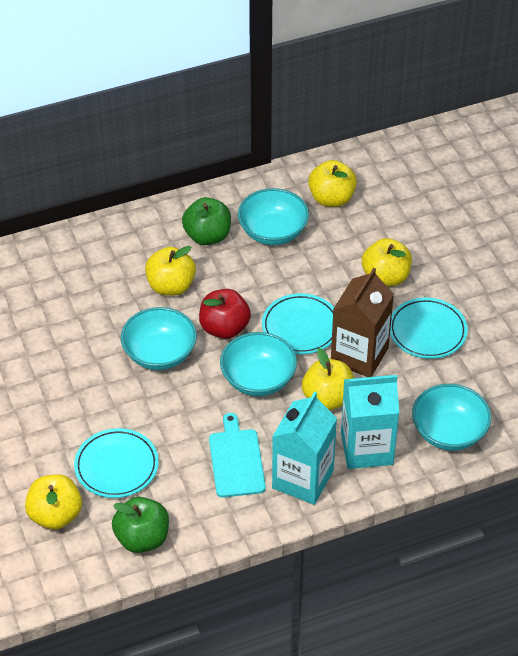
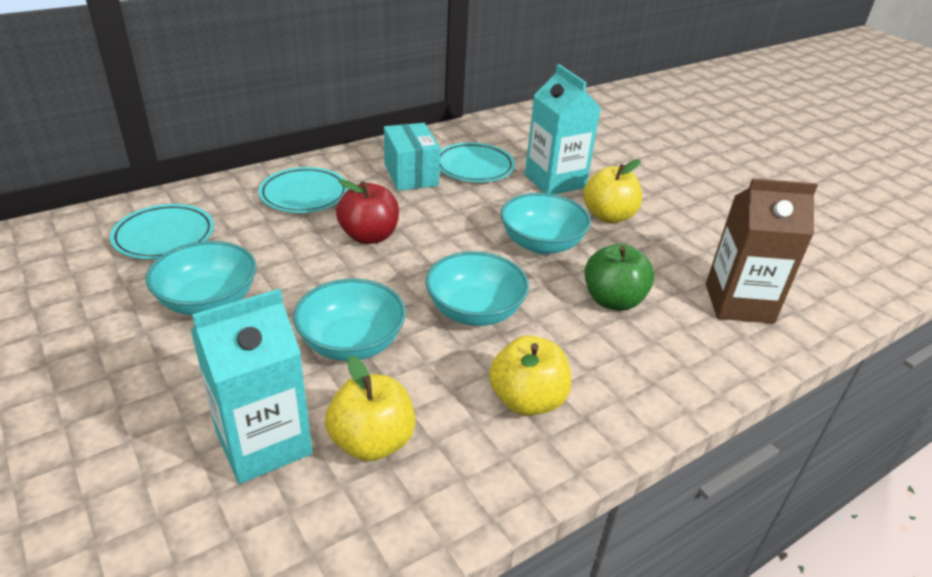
green apple: 2 -> 1
turquoise box: 0 -> 1
turquoise cutting board: 1 -> 0
yellow apple: 5 -> 3

